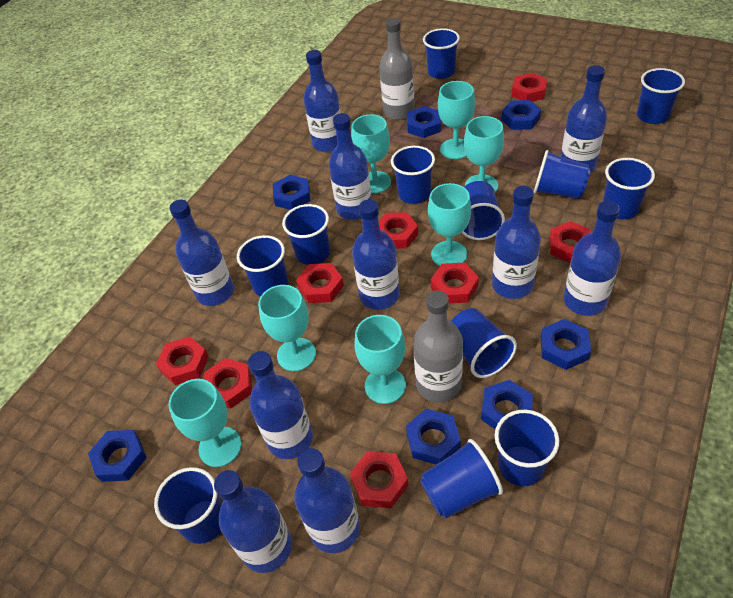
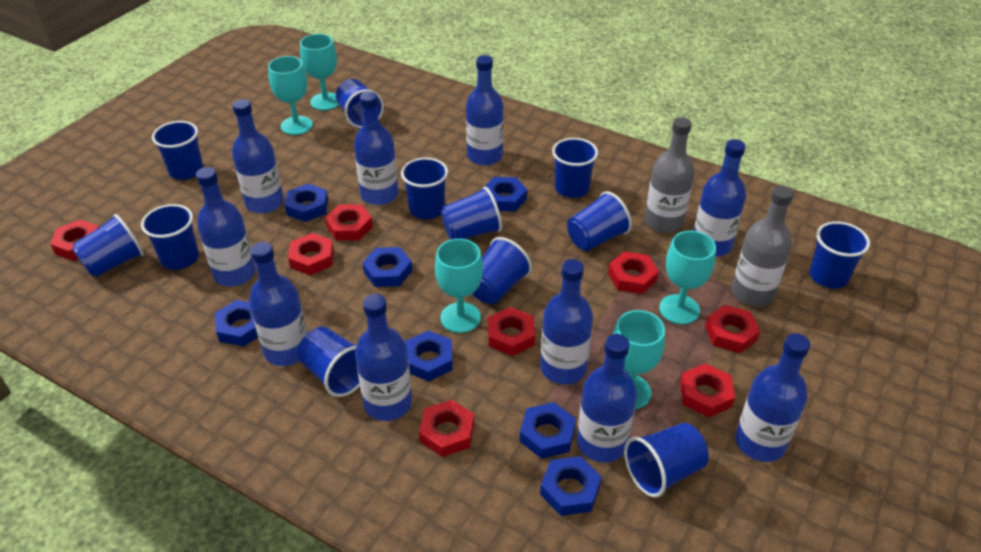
turquoise goblet: 7 -> 5

